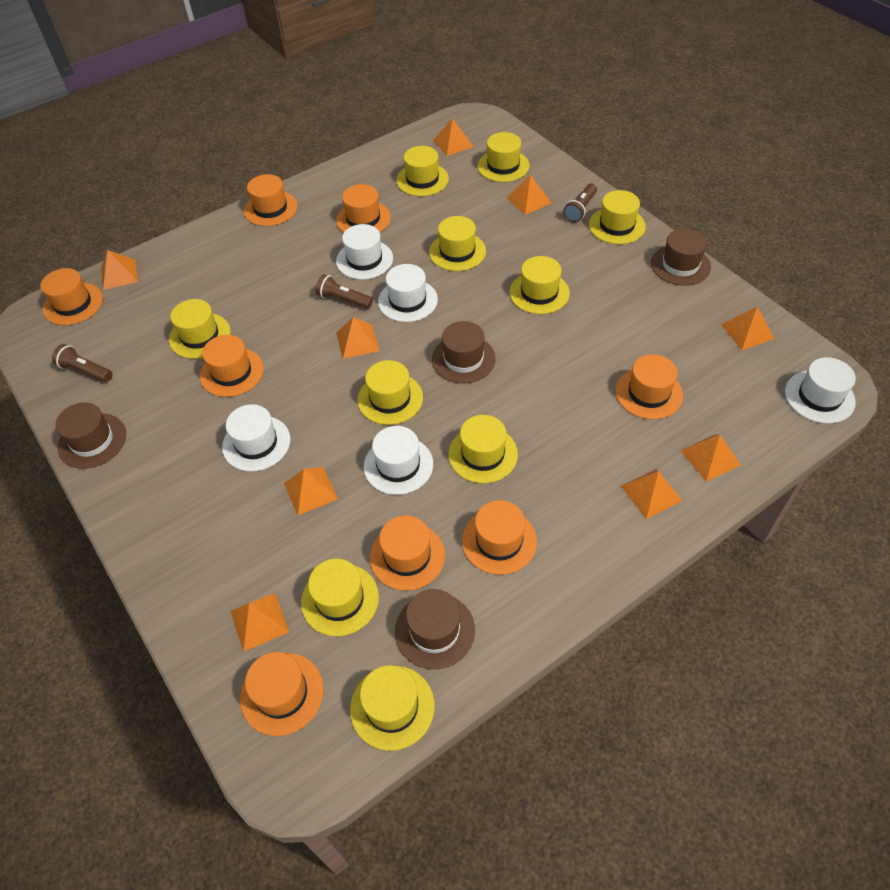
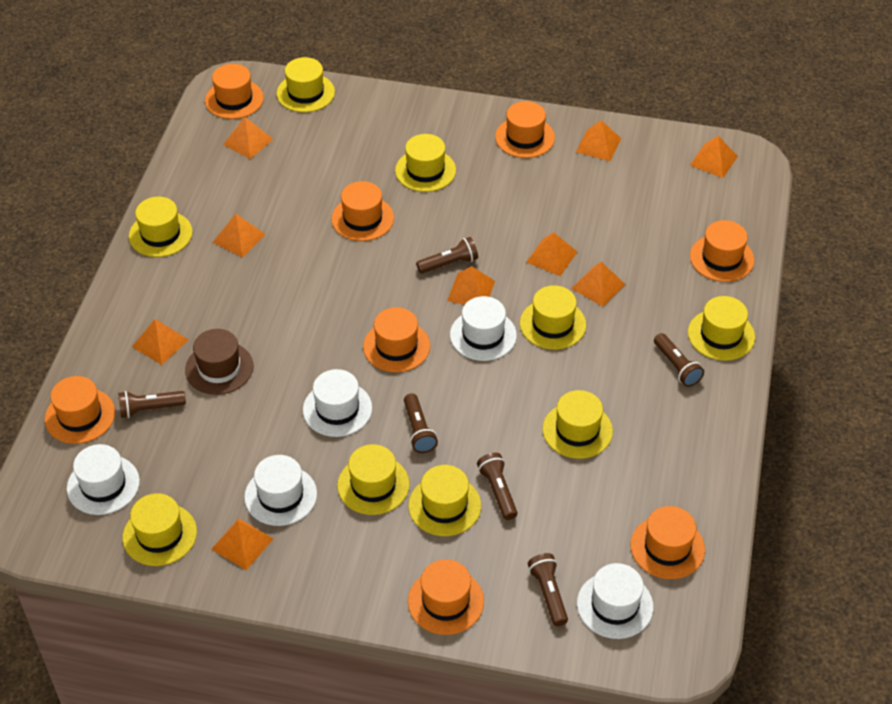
brown flashlight: 3 -> 6
brown hat: 4 -> 1
yellow hat: 10 -> 9

